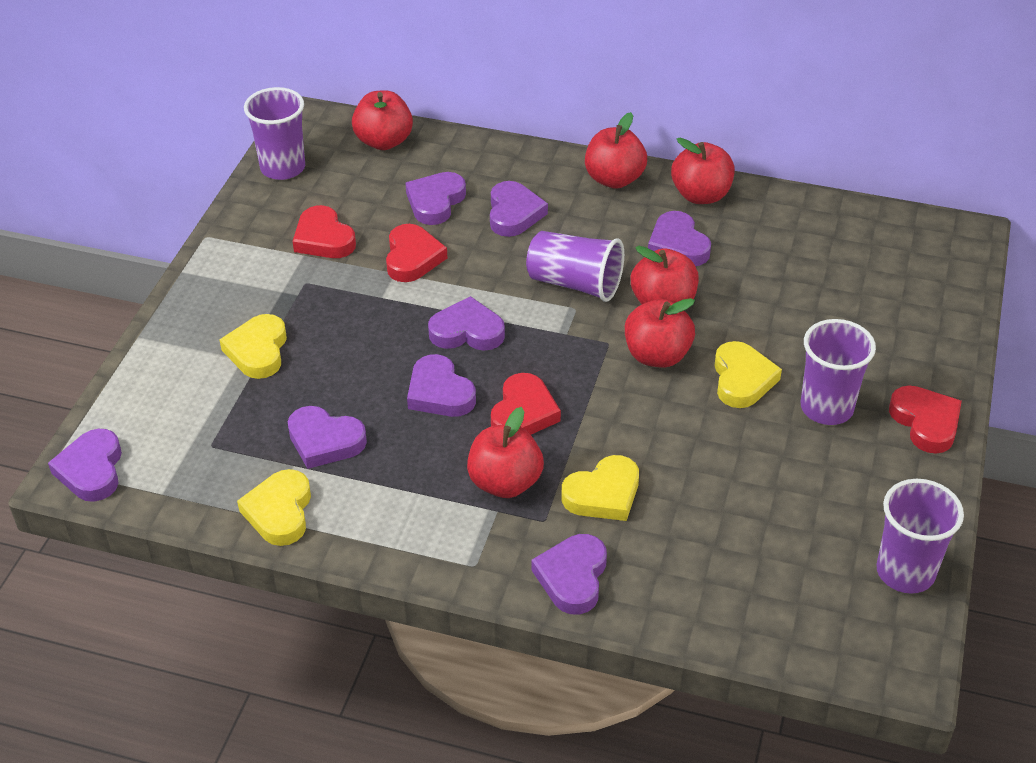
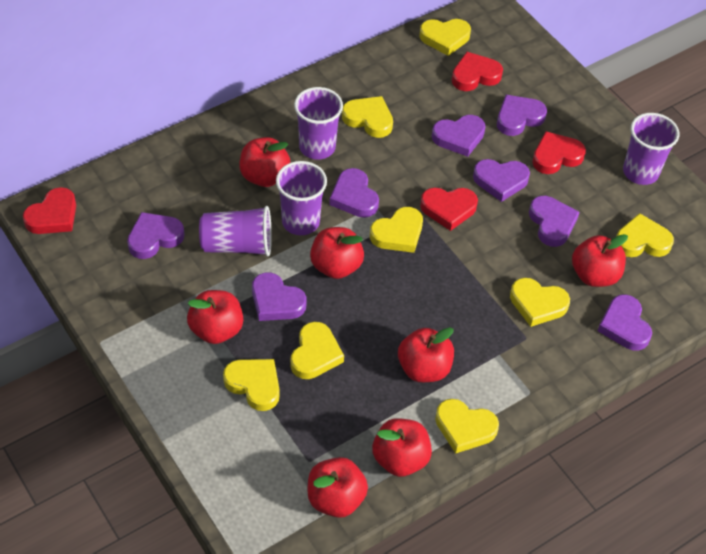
red apple: 6 -> 7
yellow heart: 4 -> 8

